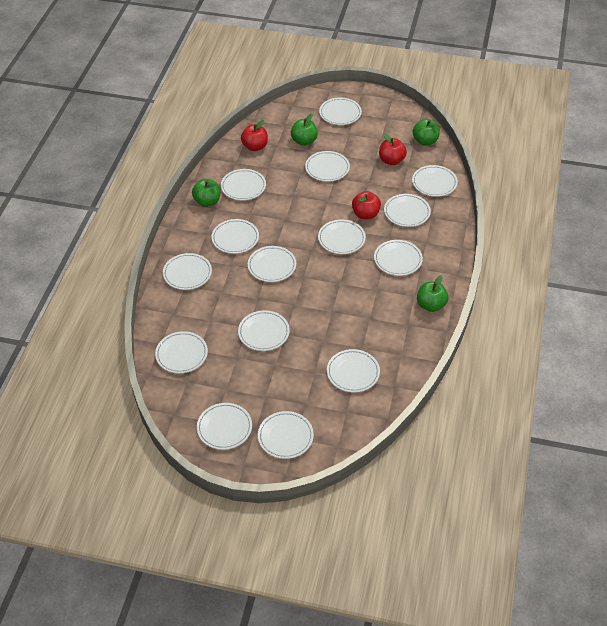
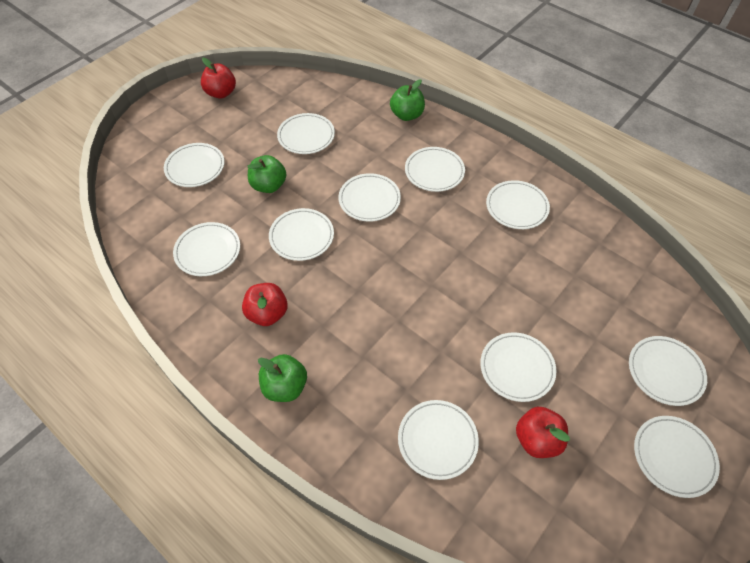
green apple: 4 -> 3
white plate: 15 -> 11

